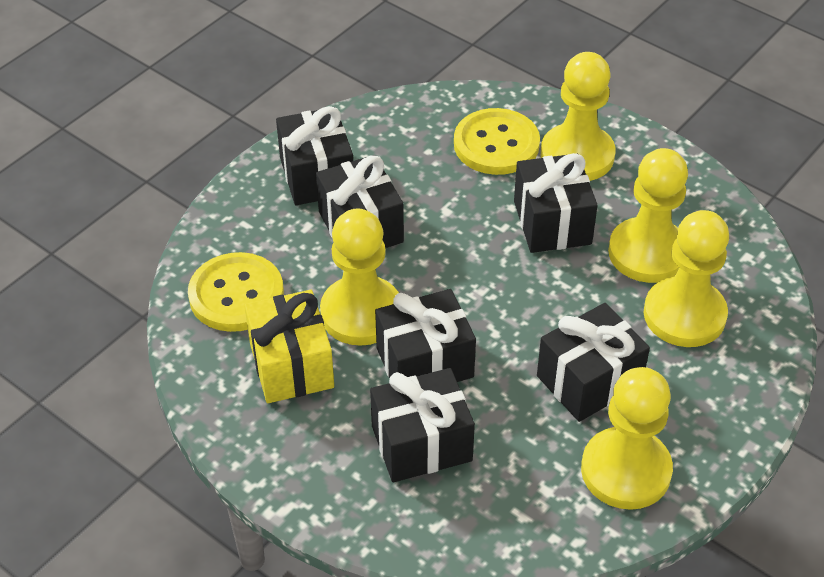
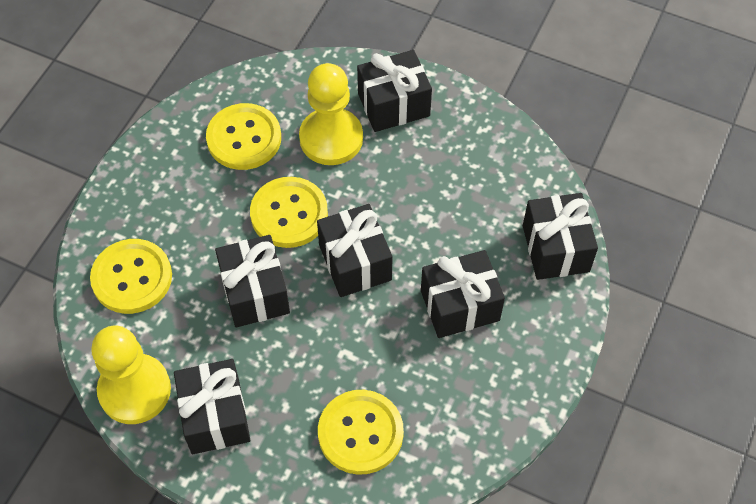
yellow button: 2 -> 4
yellow gift: 1 -> 0
yellow pawn: 5 -> 2

